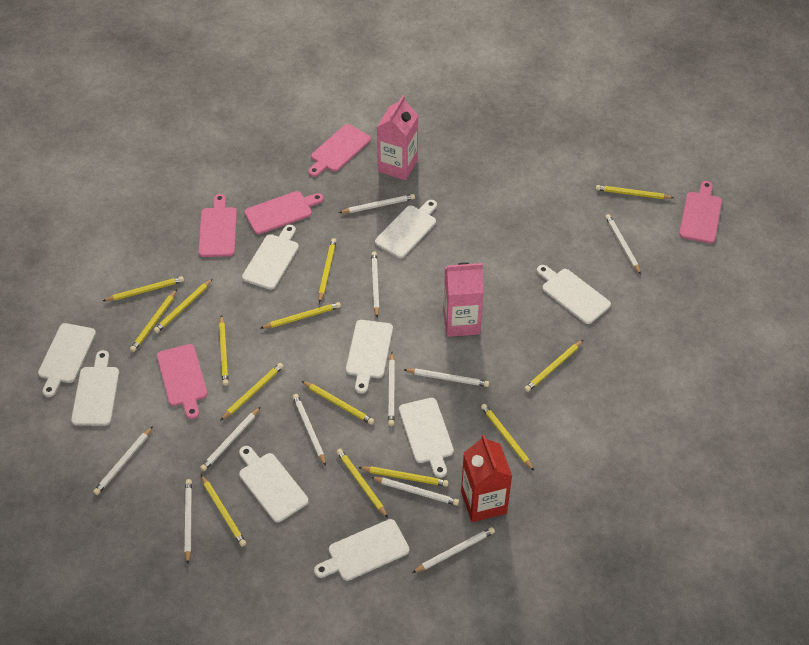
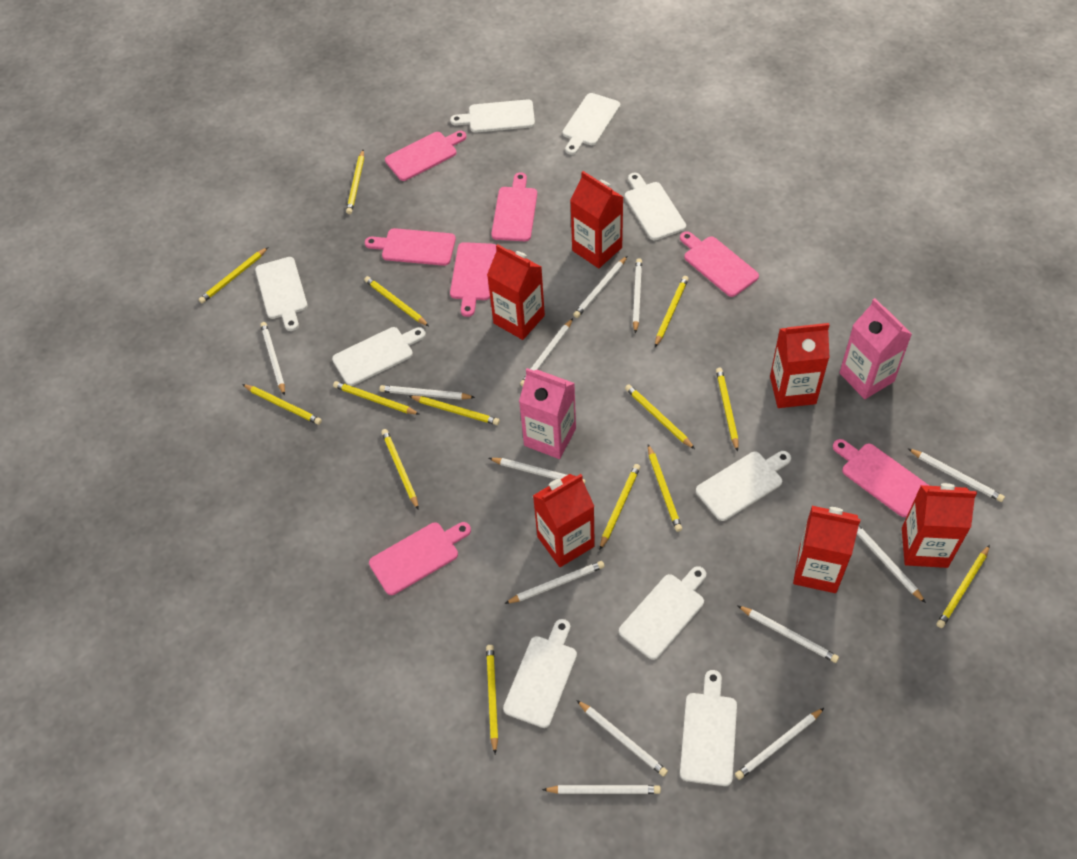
pink cutting board: 5 -> 7
red carton: 1 -> 6
white pencil: 11 -> 13

